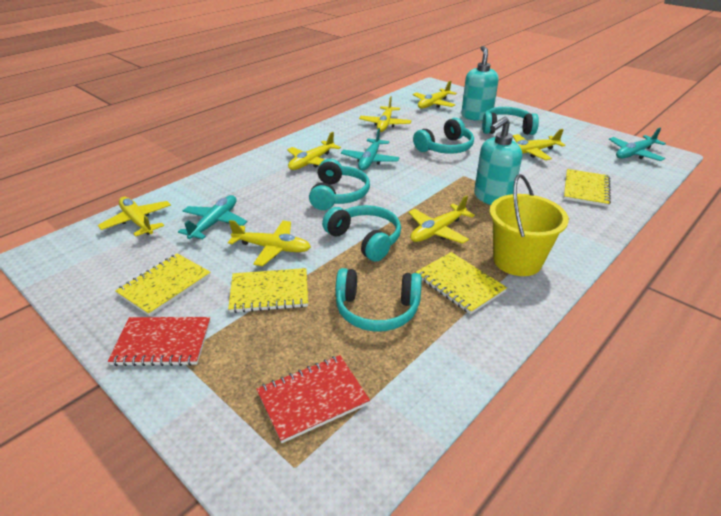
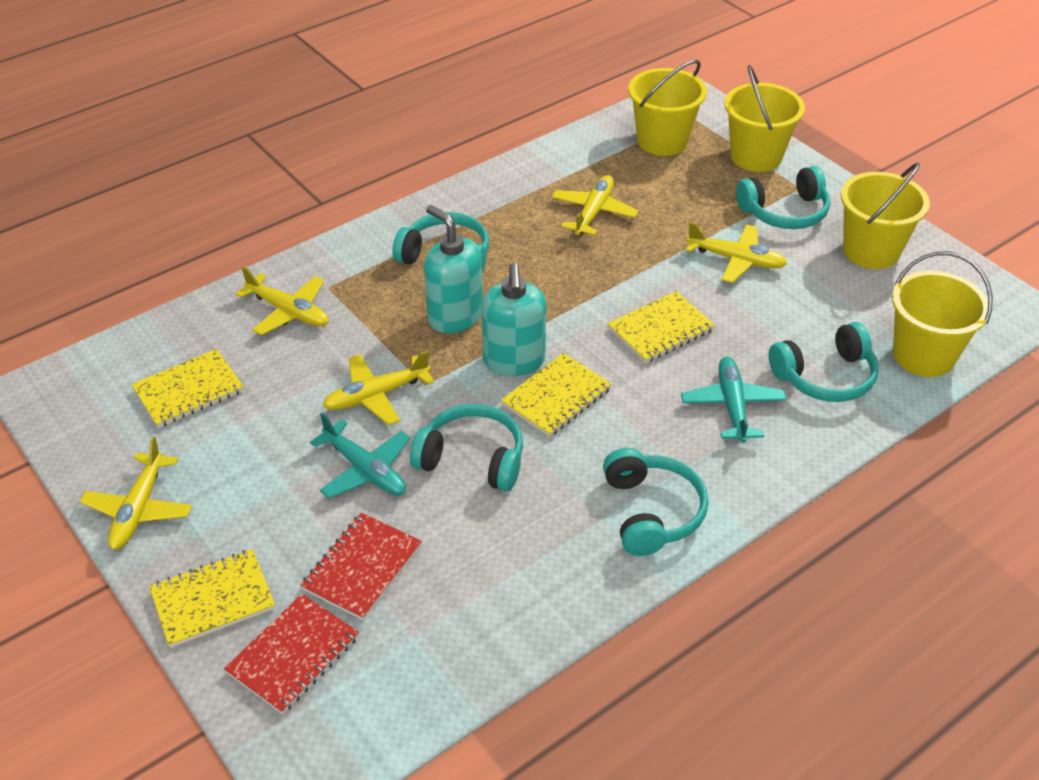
turquoise plane: 3 -> 2
yellow bucket: 1 -> 4
yellow plane: 7 -> 5

